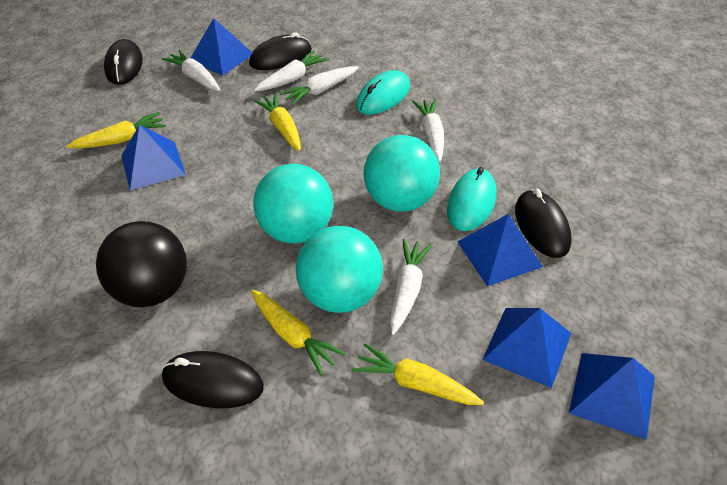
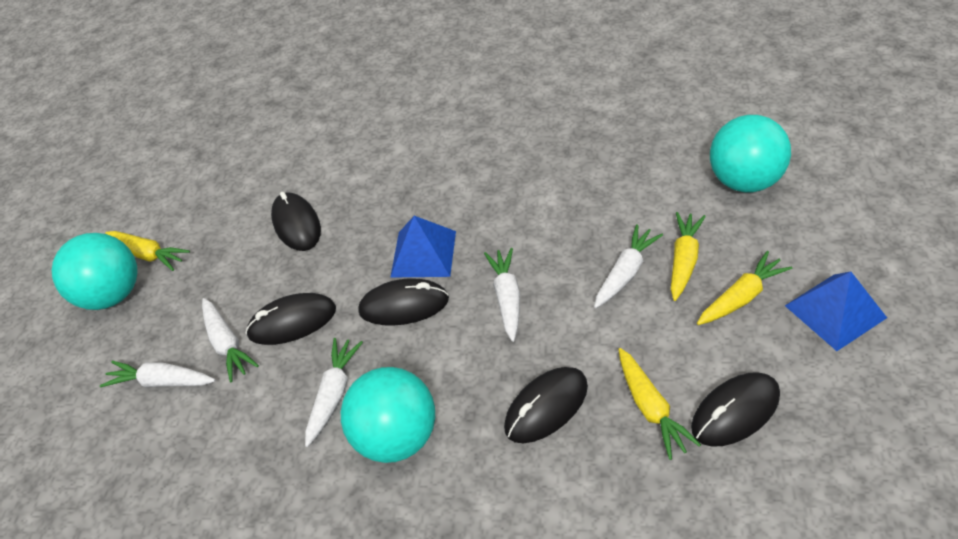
black ball: 1 -> 0
black mouse: 4 -> 5
blue pyramid: 5 -> 2
turquoise mouse: 2 -> 0

